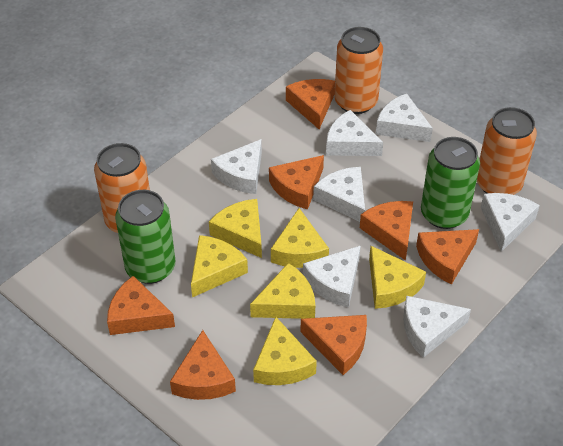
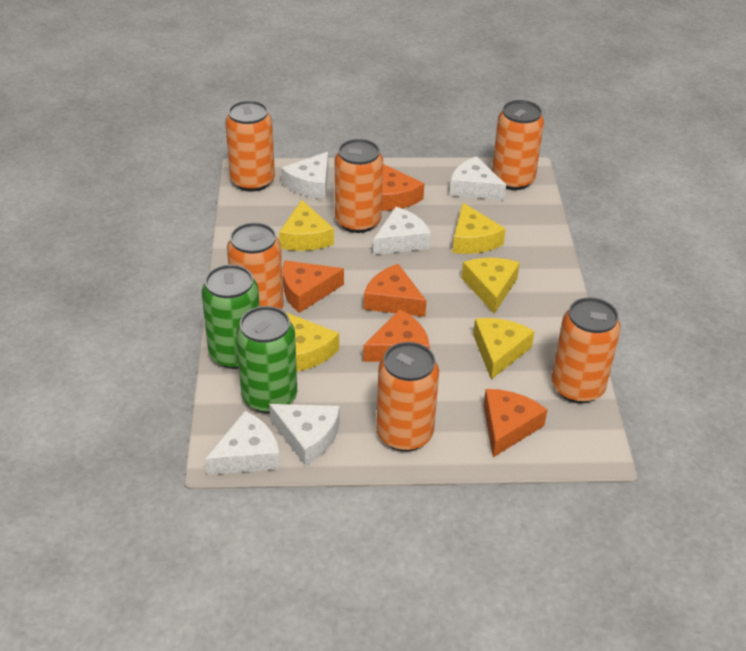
orange can: 3 -> 6
orange cheese: 7 -> 5
white cheese: 7 -> 5
yellow cheese: 6 -> 5

